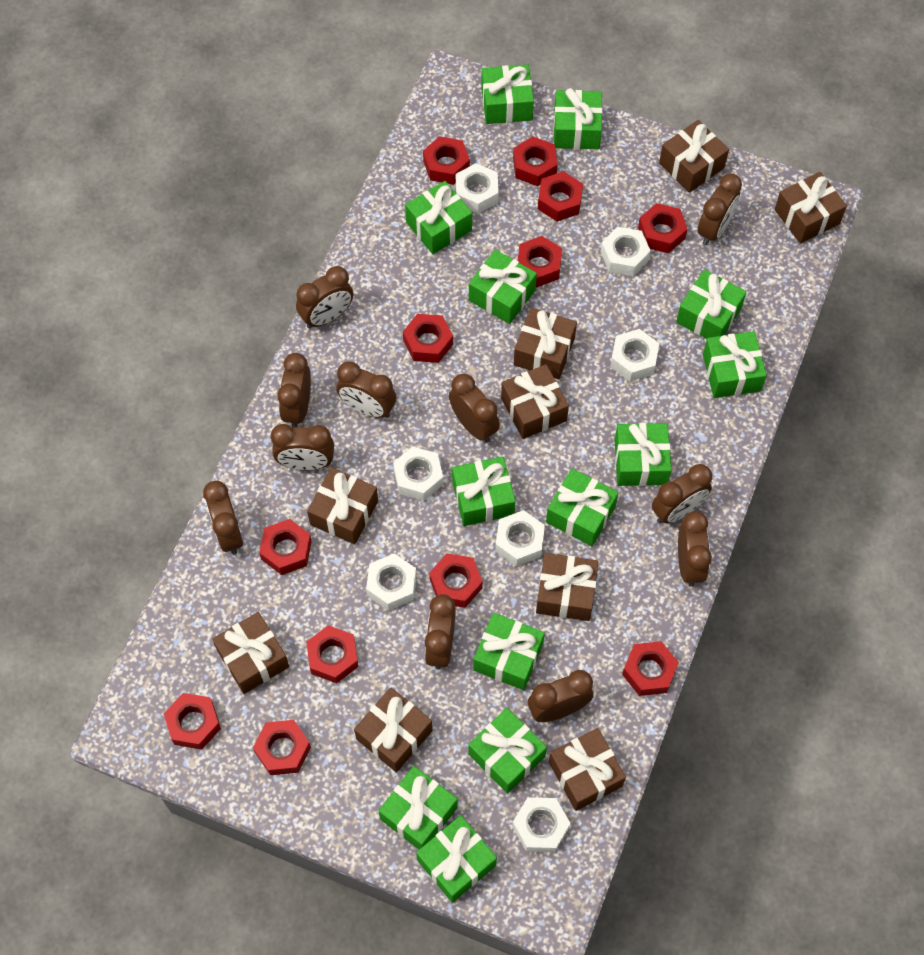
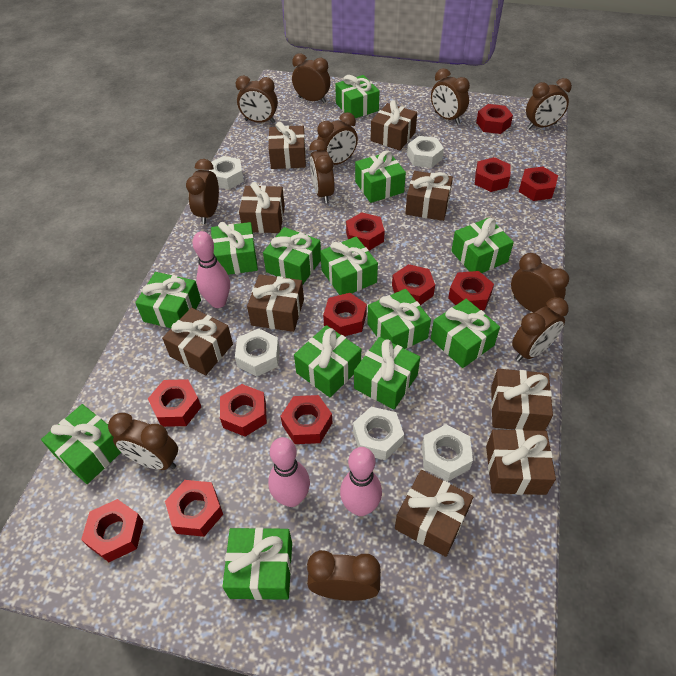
pink bowling pin: 0 -> 3
white nut: 7 -> 5

